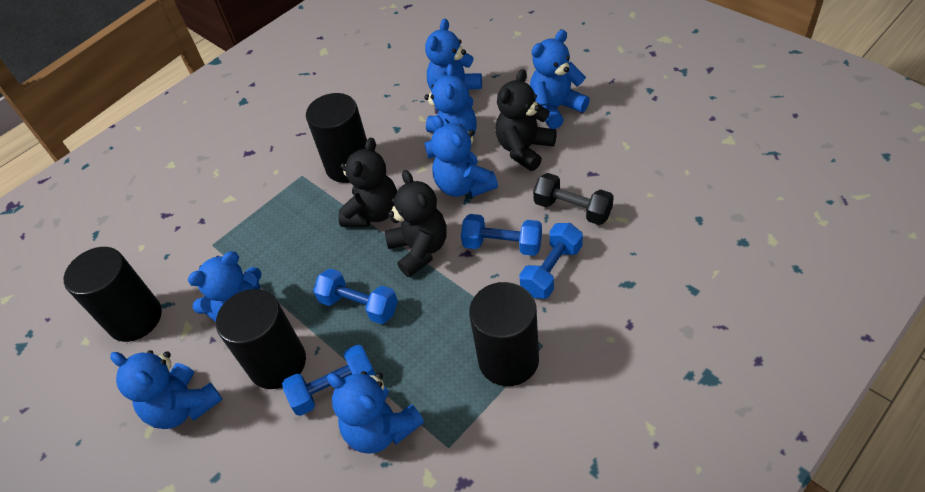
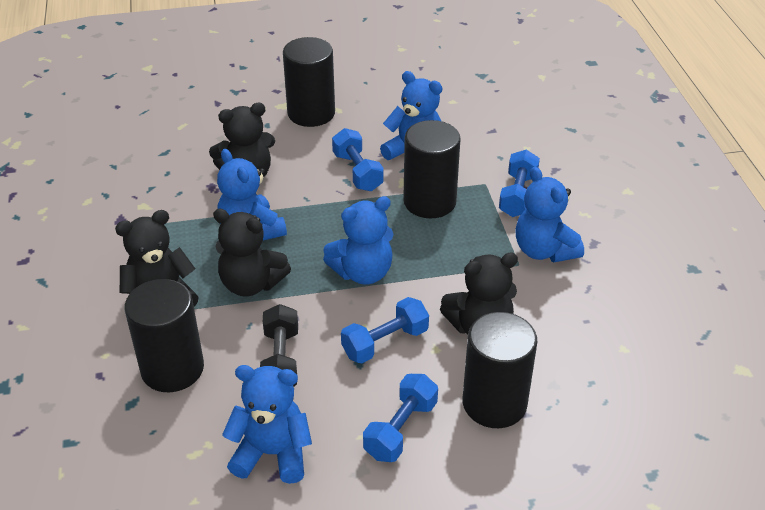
black teddy bear: 3 -> 4
blue teddy bear: 7 -> 5

